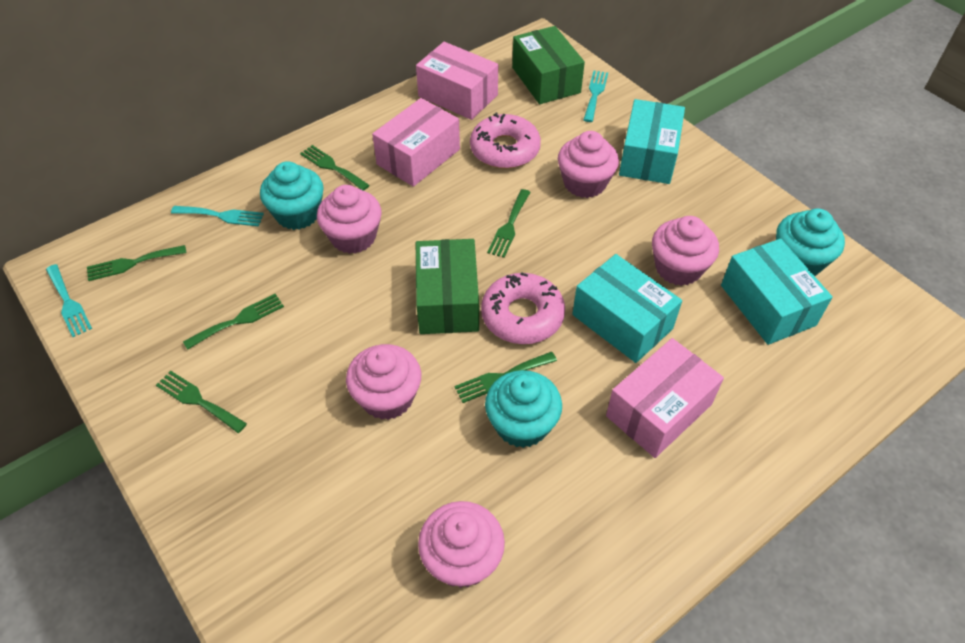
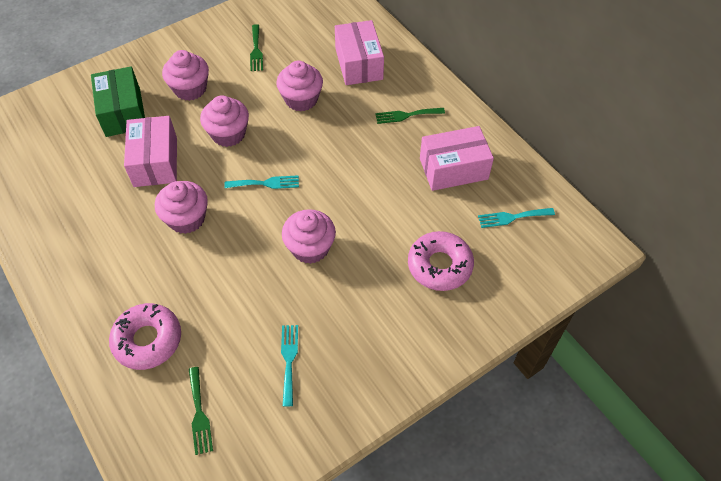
green box: 2 -> 1
green fork: 6 -> 3
turquoise box: 3 -> 0
turquoise cupcake: 3 -> 0

